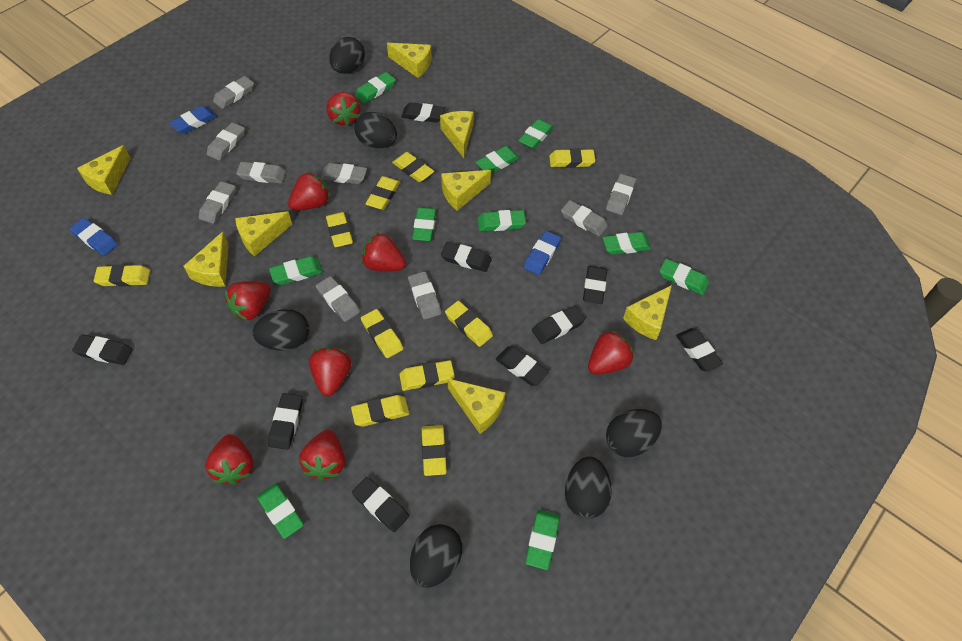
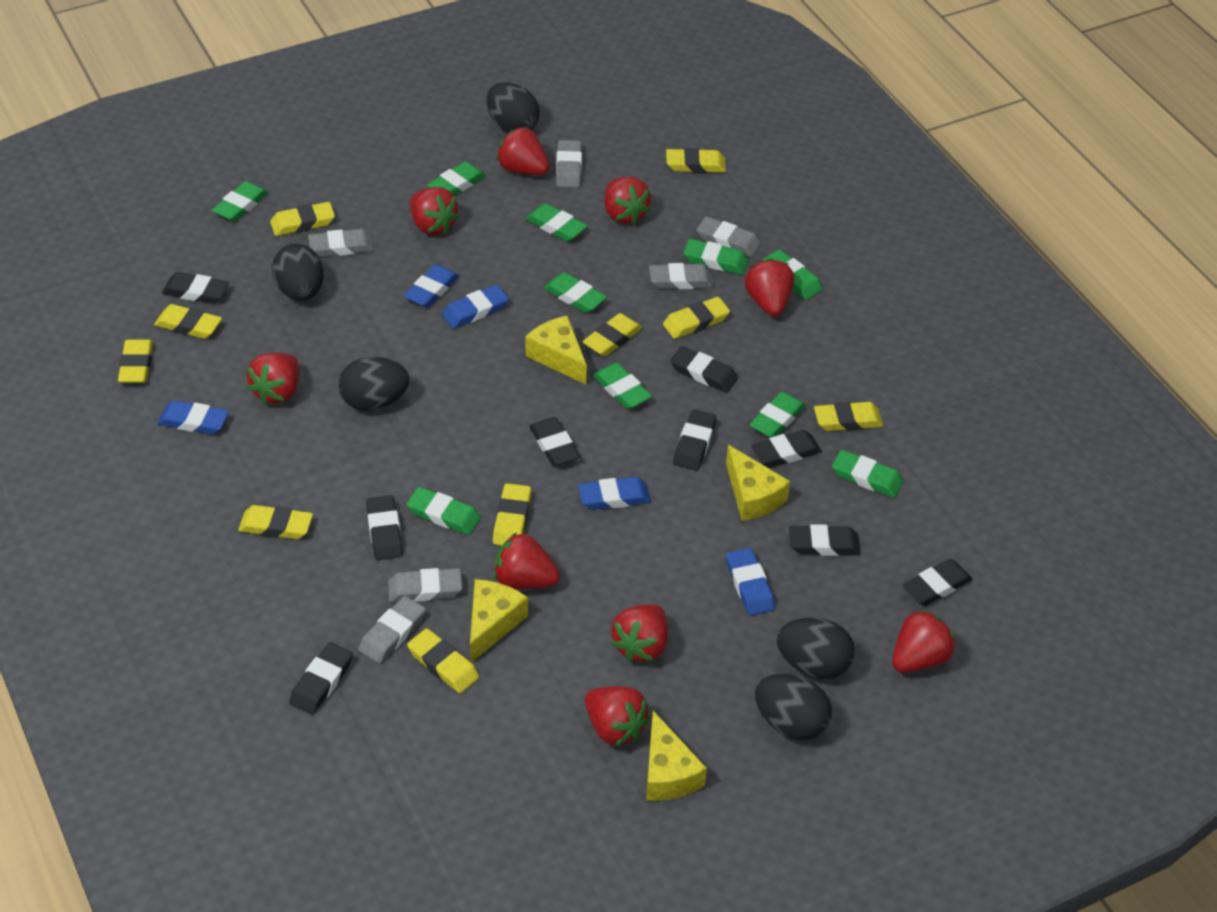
black egg: 6 -> 5
blue eraser: 3 -> 5
grey eraser: 9 -> 6
red strawberry: 8 -> 9
yellow cheese: 8 -> 4

